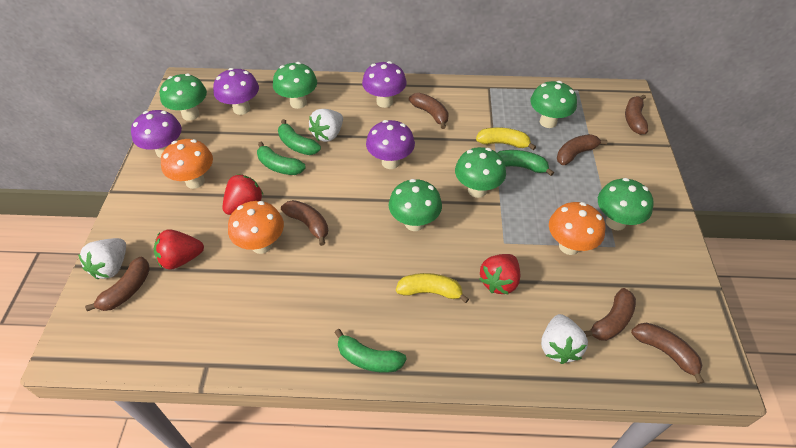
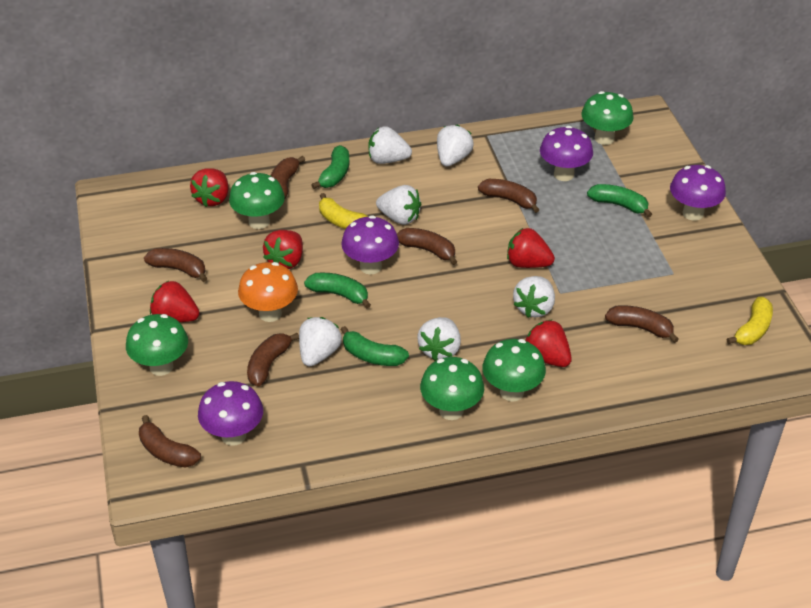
green mushroom: 6 -> 5
orange mushroom: 3 -> 1
red strawberry: 3 -> 5
white strawberry: 3 -> 6

